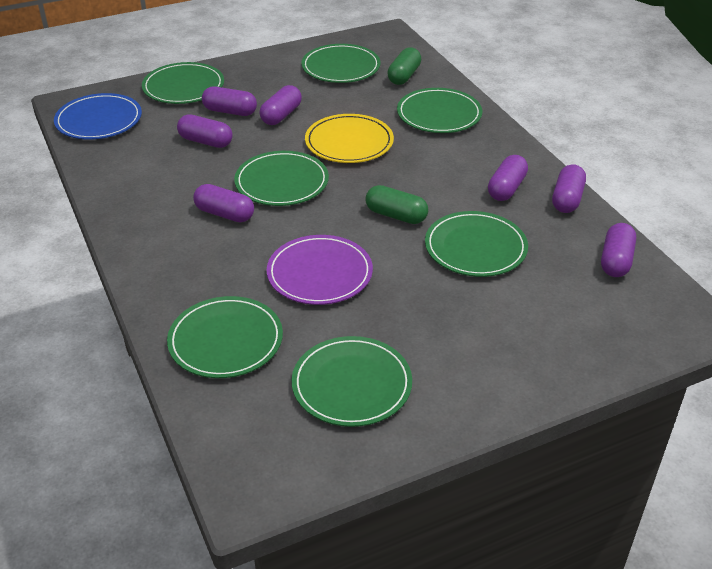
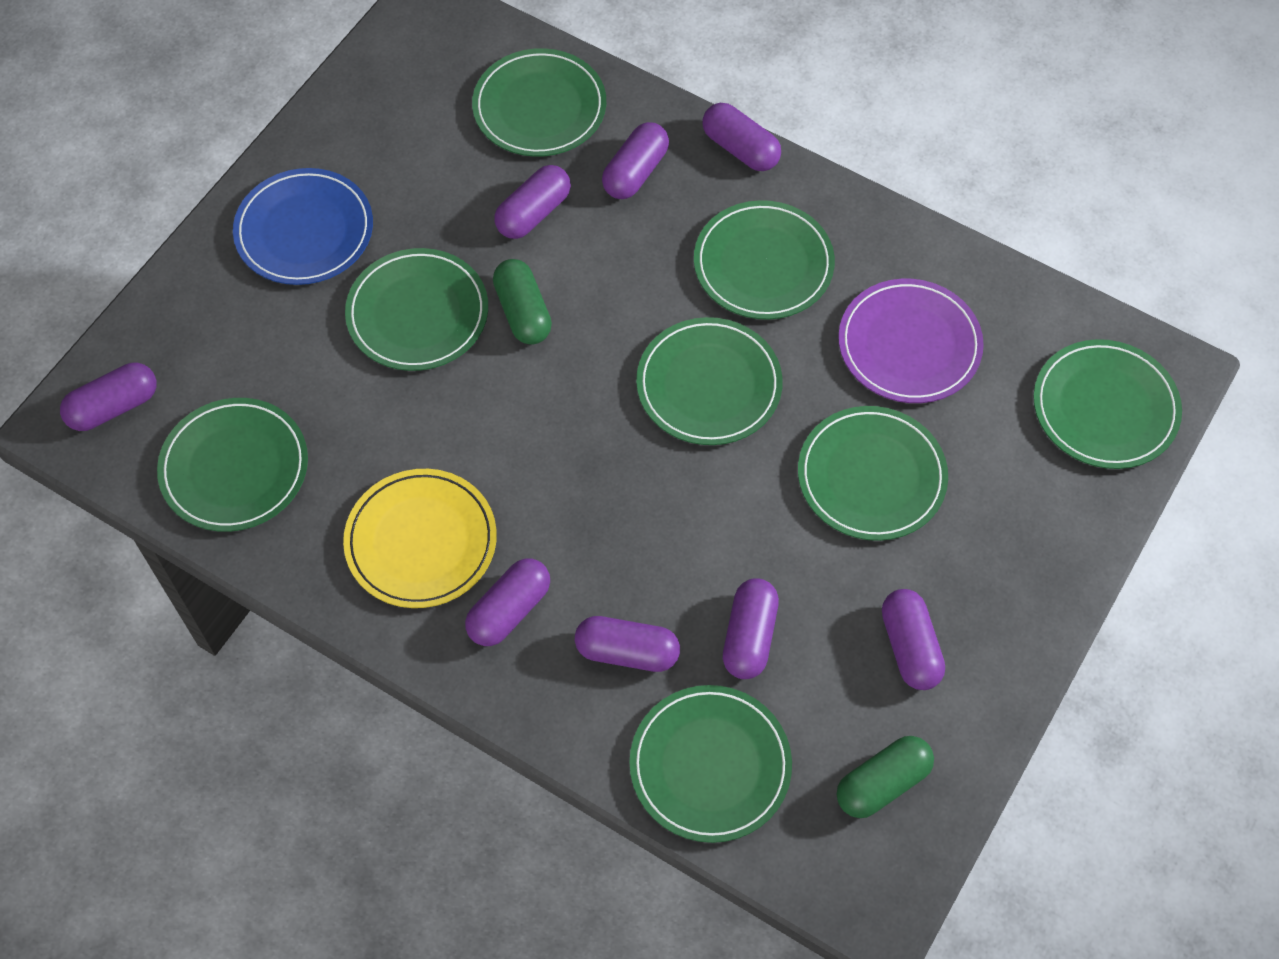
green plate: 7 -> 8
purple capsule: 7 -> 8

